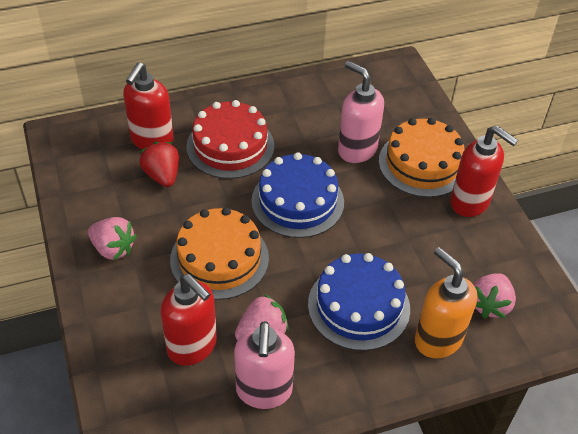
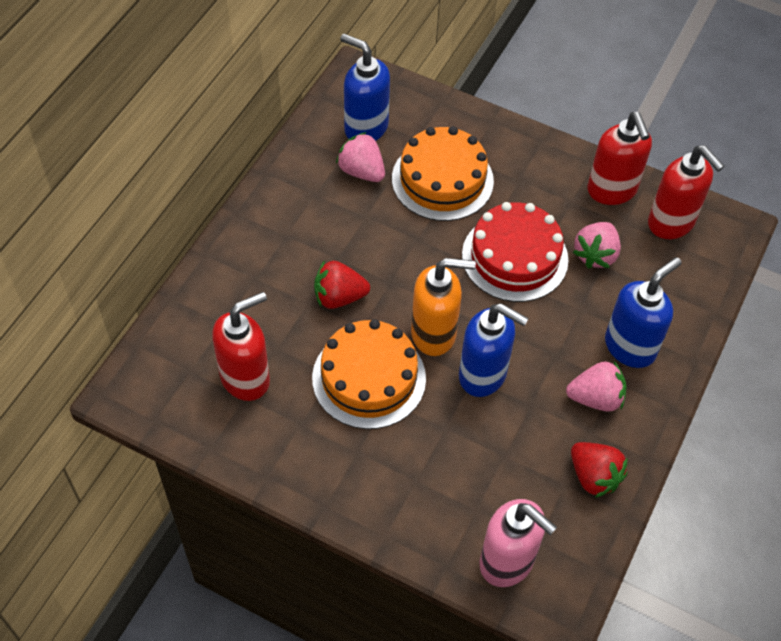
blue cake: 2 -> 0
blue soap dispenser: 0 -> 3
pink soap dispenser: 2 -> 1
red strawberry: 1 -> 2

